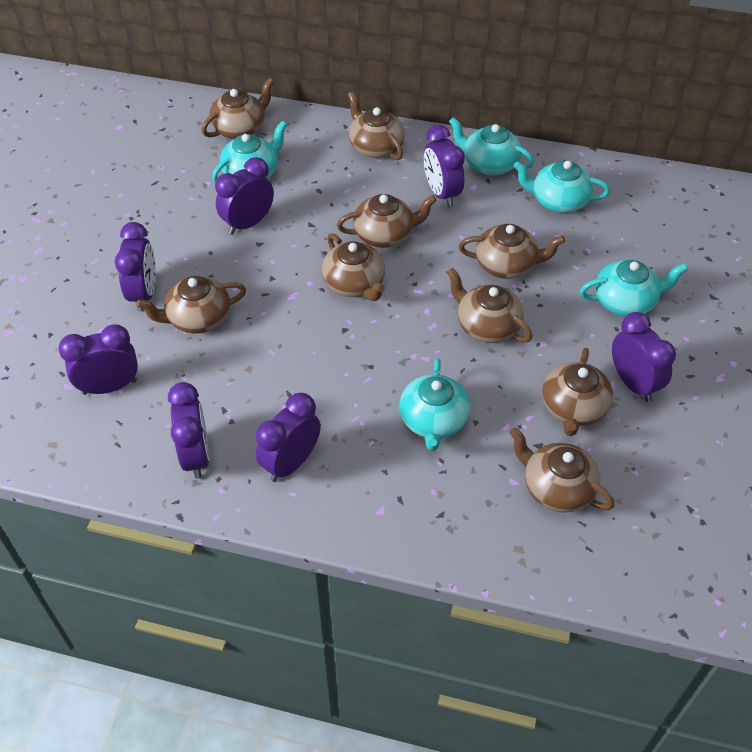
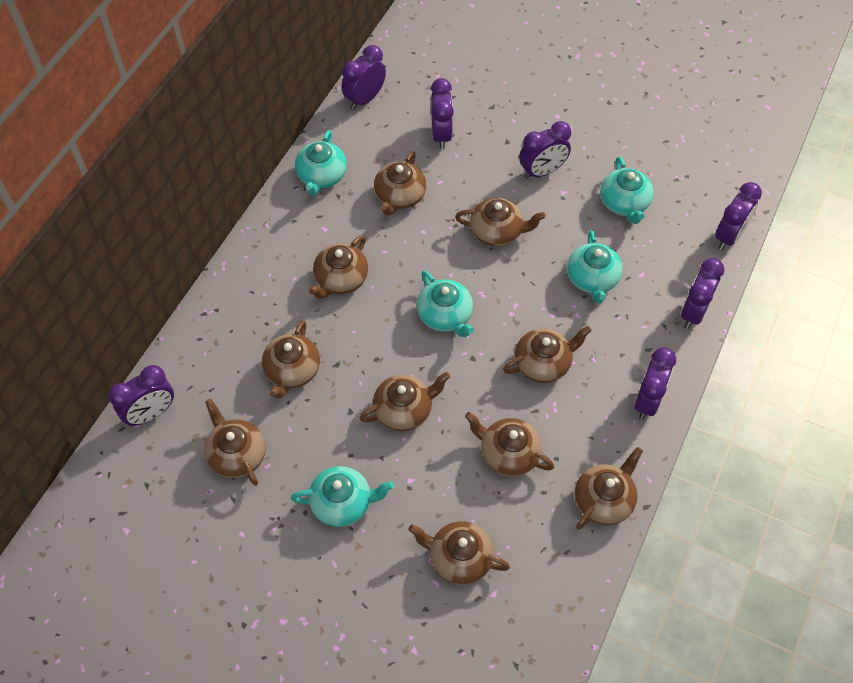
brown teapot: 9 -> 10

